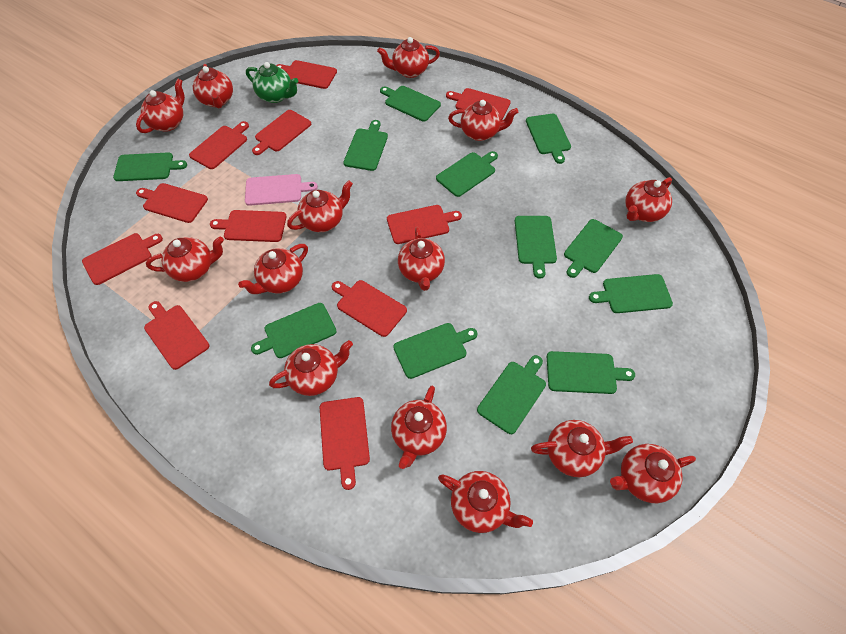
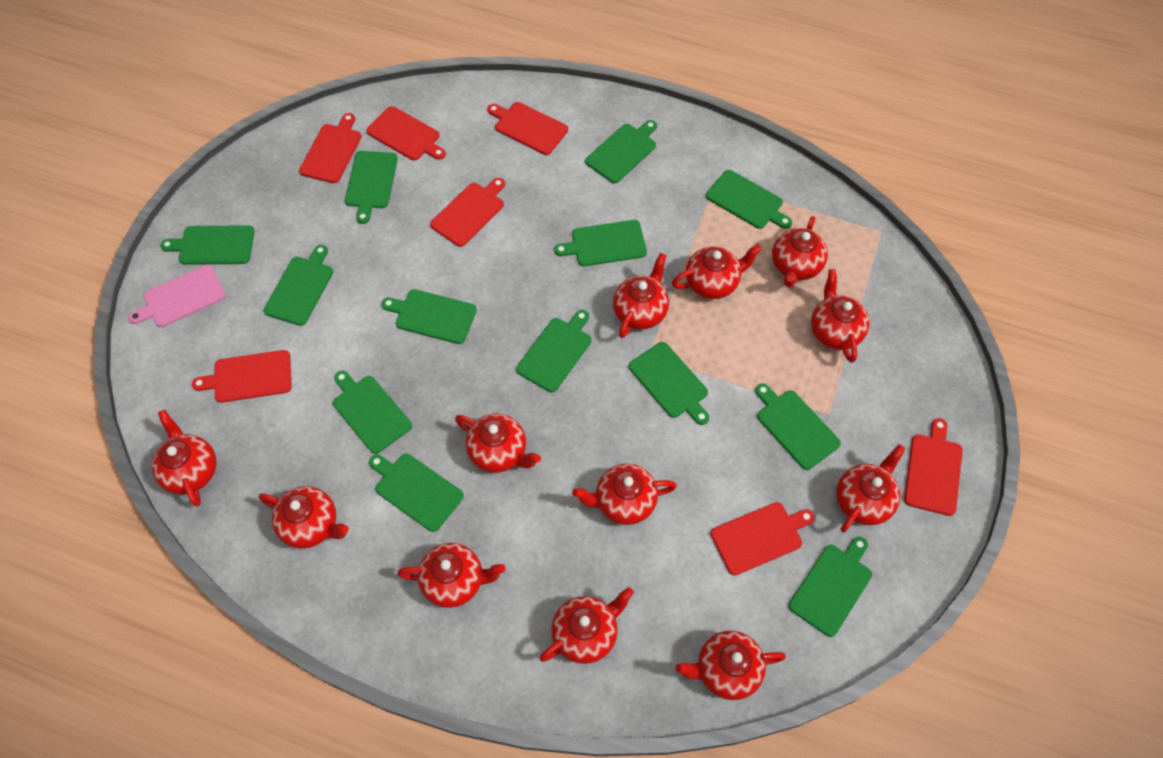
green cutting board: 12 -> 13
green teapot: 1 -> 0
red cutting board: 11 -> 7
red teapot: 14 -> 12

